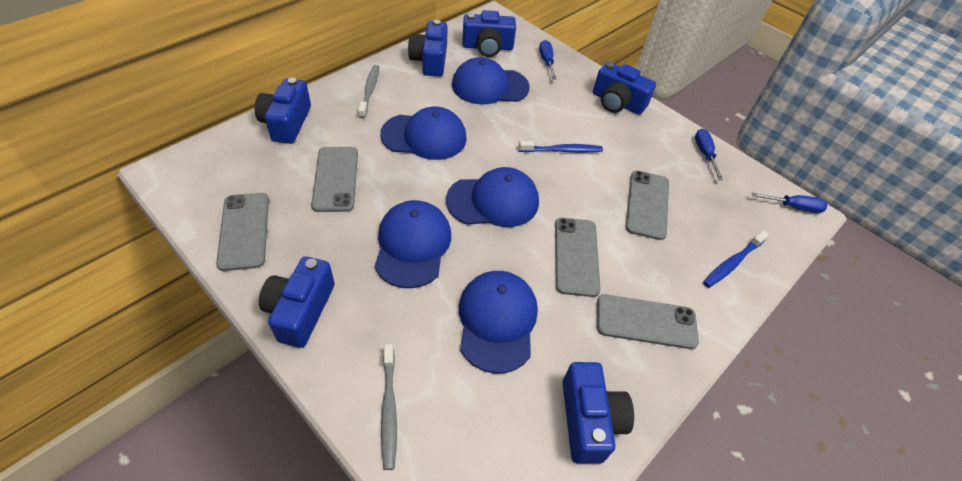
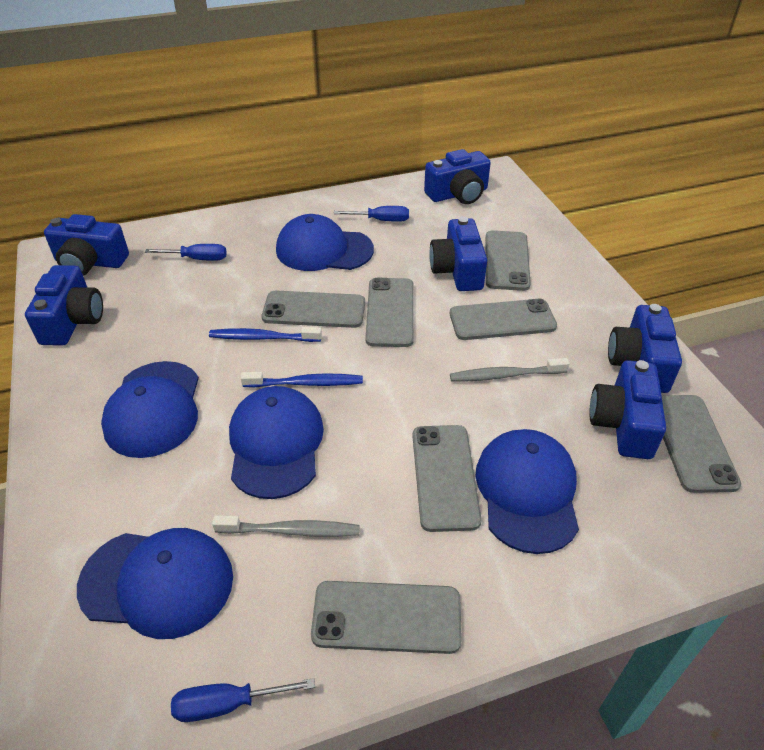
grey phone: 5 -> 7

